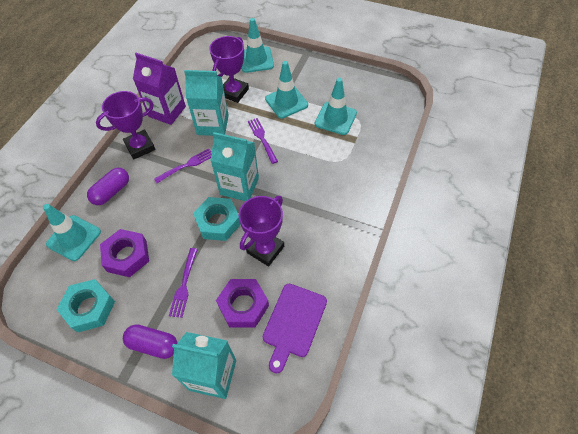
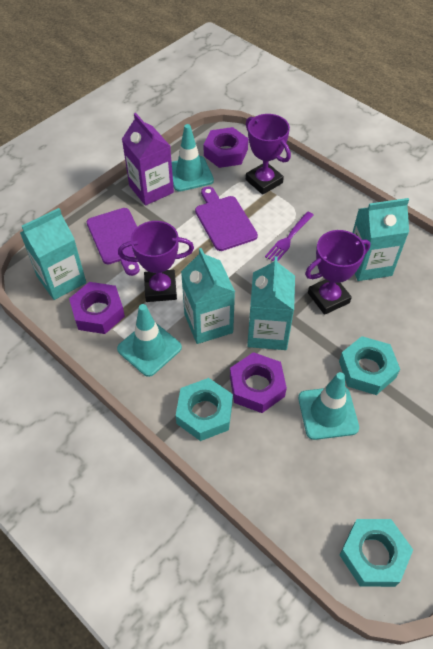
purple capsule: 2 -> 0
purple cutting board: 1 -> 2
purple fork: 3 -> 1
purple nut: 2 -> 3
turquoise carton: 3 -> 4
turquoise nut: 2 -> 3
turquoise traffic cone: 4 -> 3

